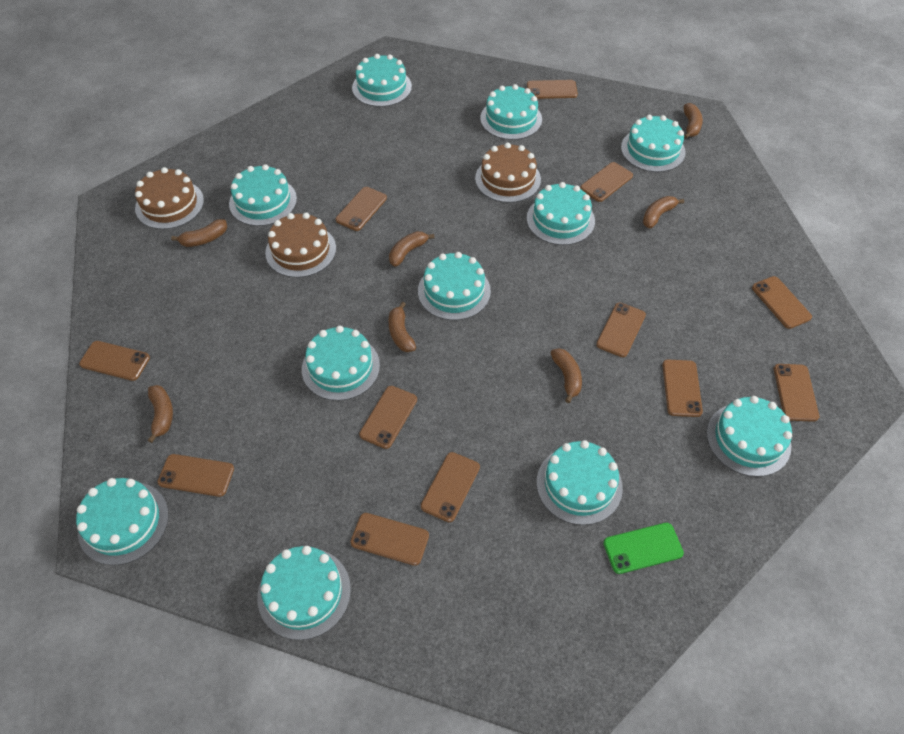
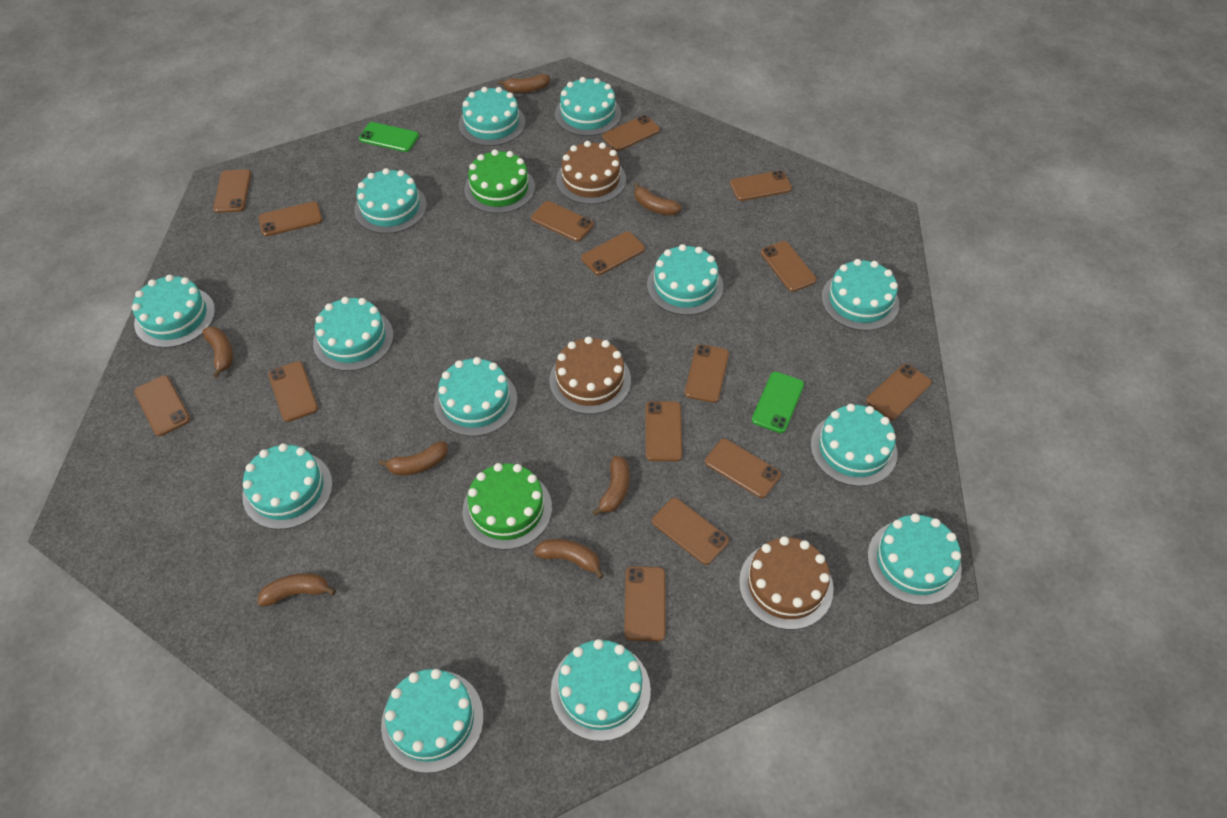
brown phone: 12 -> 15
green cake: 0 -> 2
green phone: 1 -> 2
turquoise cake: 11 -> 13

